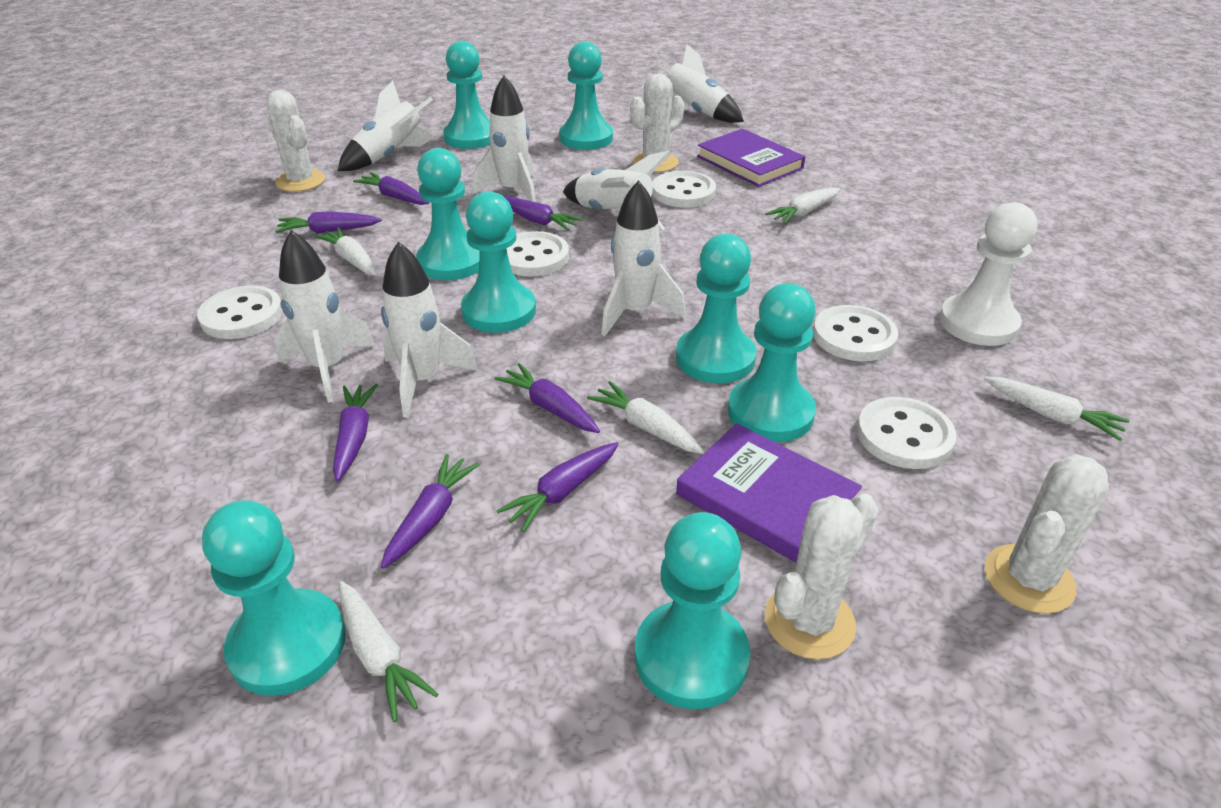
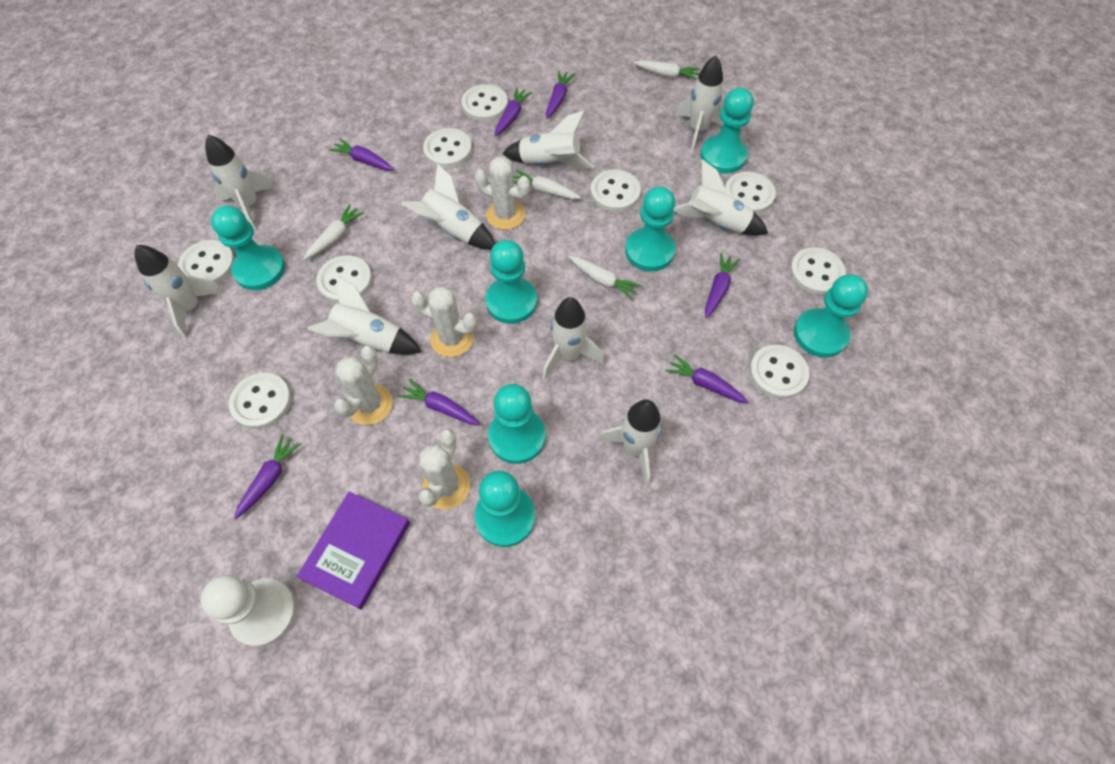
purple book: 2 -> 1
turquoise pawn: 8 -> 7
white button: 5 -> 9
white carrot: 5 -> 4
white rocket: 7 -> 9

